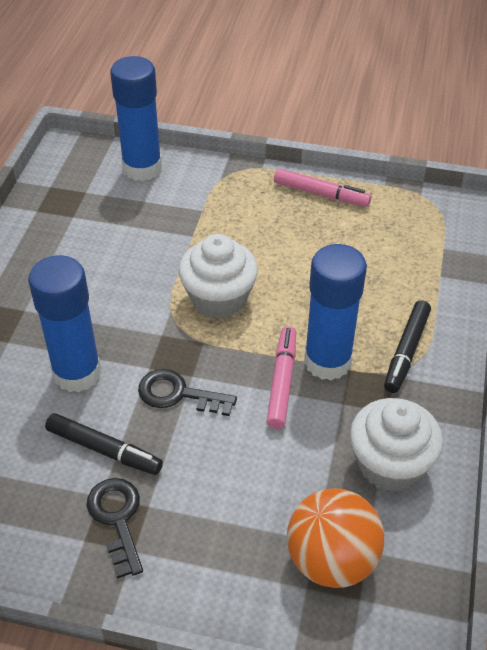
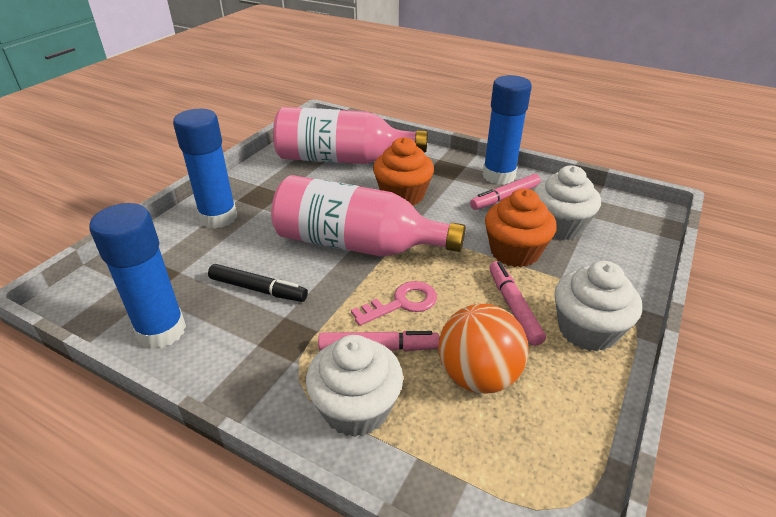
black key: 2 -> 0
black marker: 2 -> 1
orange cupcake: 0 -> 2
pink bottle: 0 -> 2
pink key: 0 -> 1
pink marker: 2 -> 3
white cupcake: 2 -> 3

